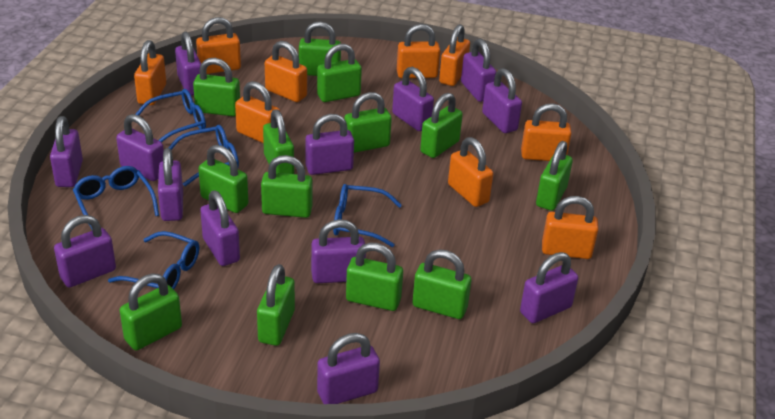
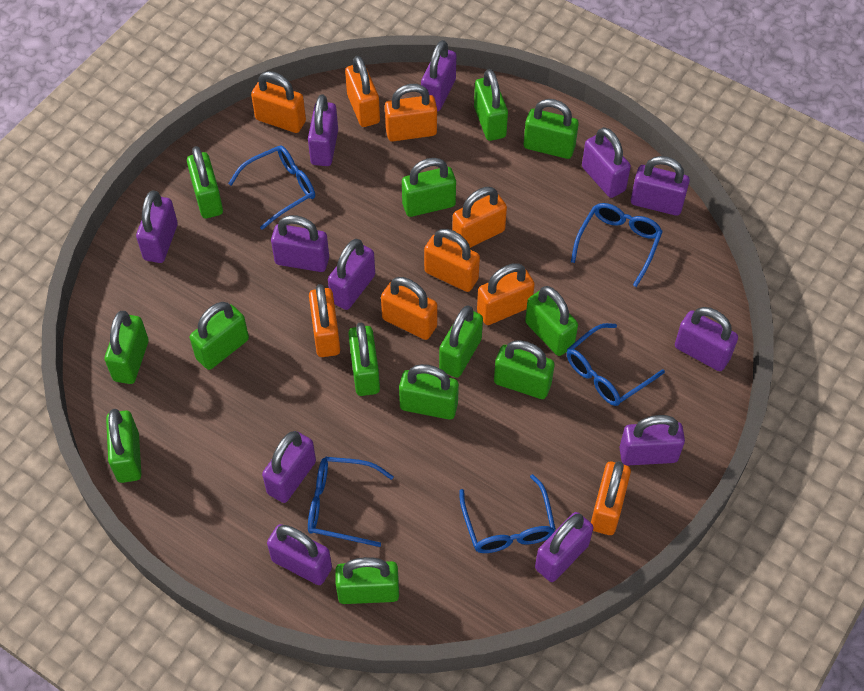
purple padlock: 13 -> 12

